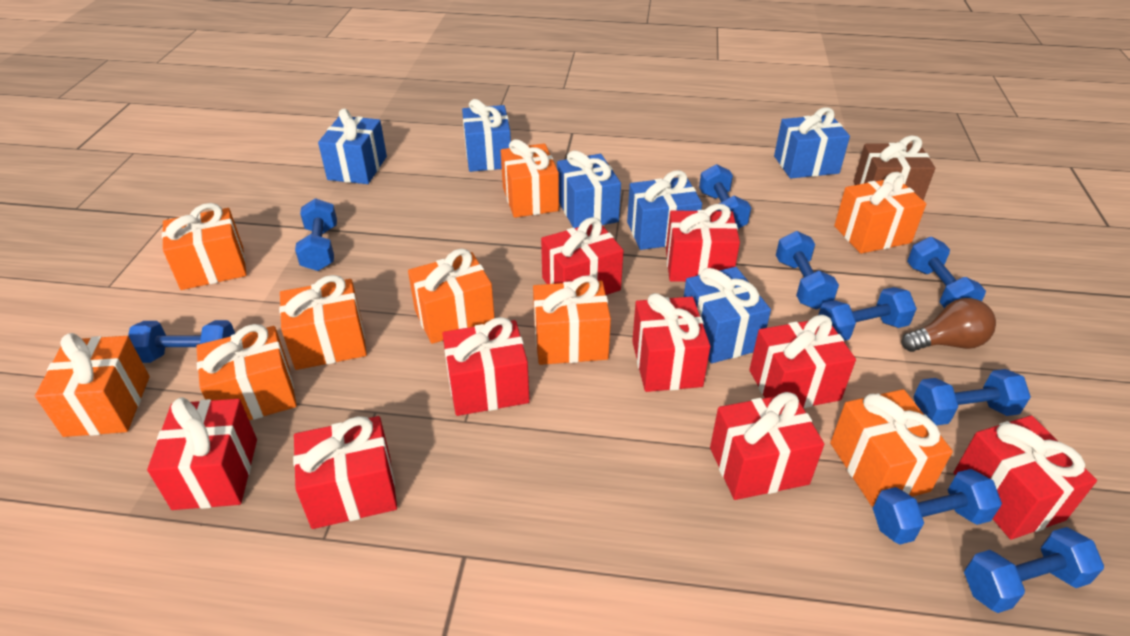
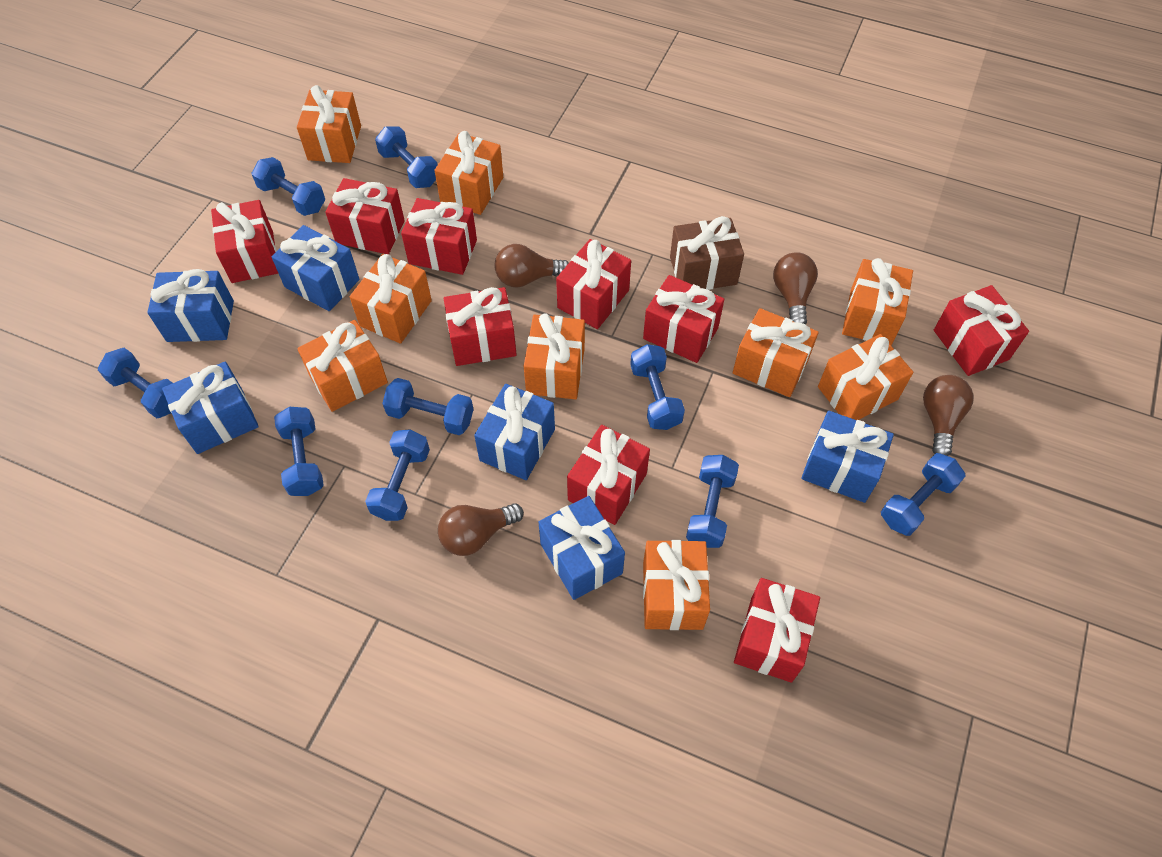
brown light bulb: 1 -> 4

